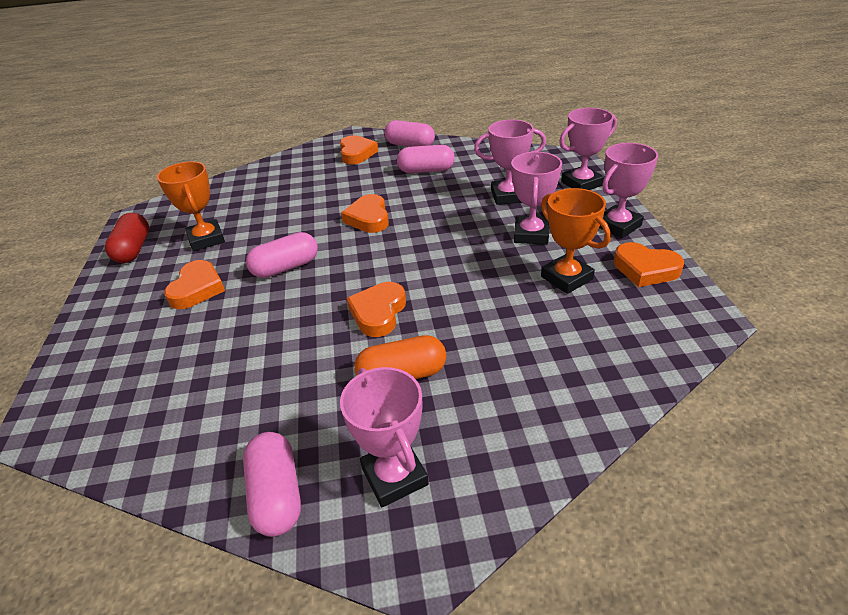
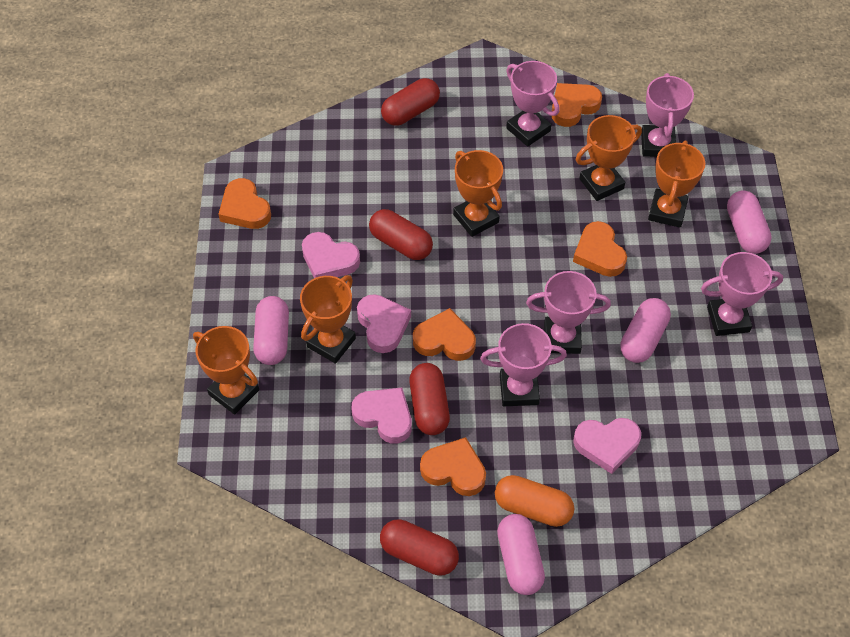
orange trophy: 2 -> 5
pink heart: 0 -> 4
red capsule: 1 -> 4

